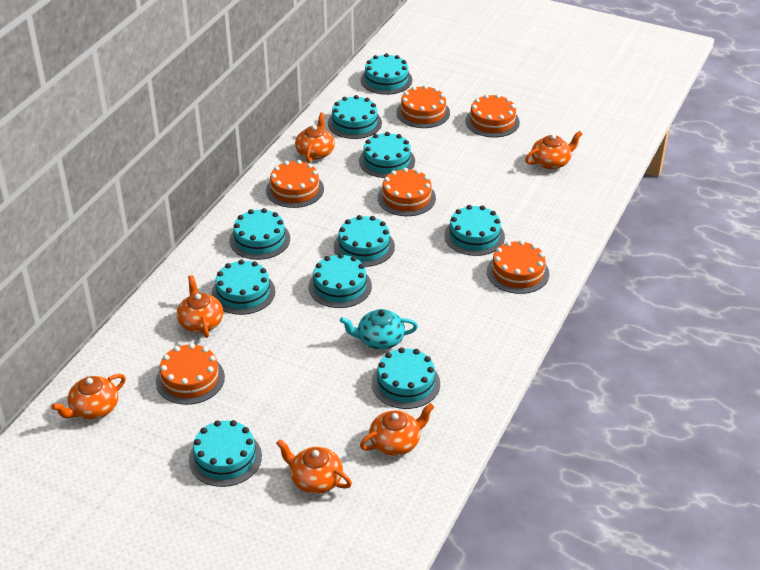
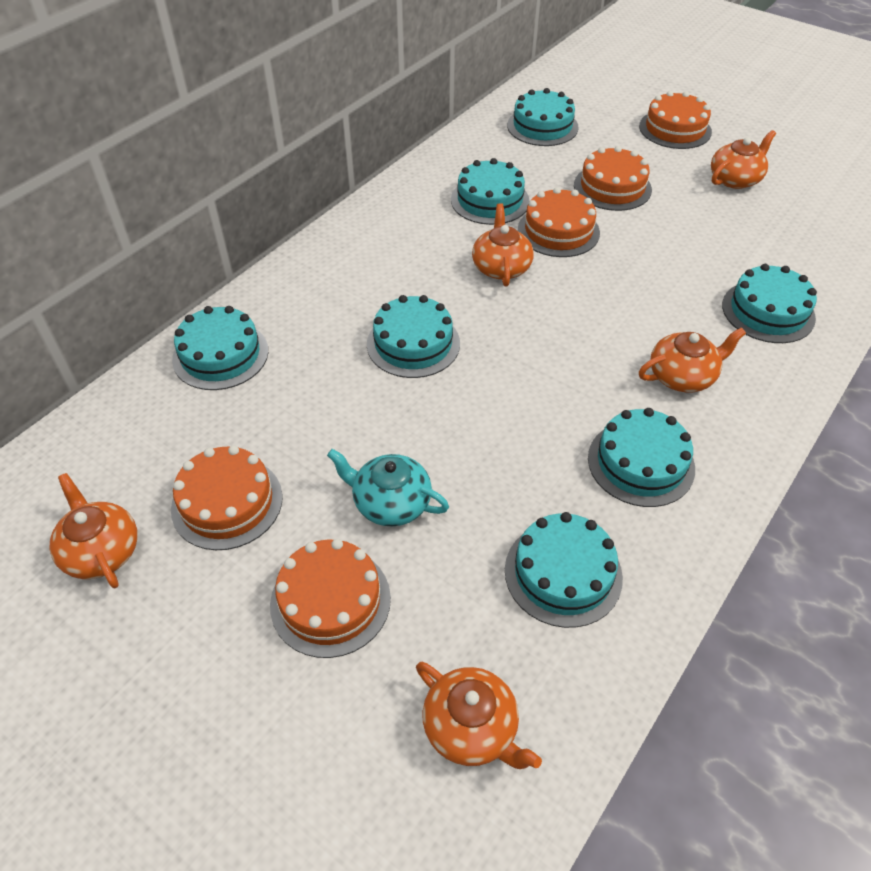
orange cake: 6 -> 5
orange teapot: 6 -> 5
turquoise cake: 10 -> 7

